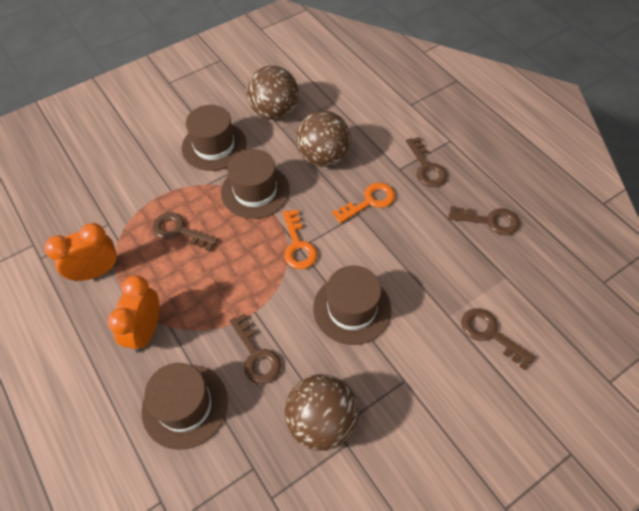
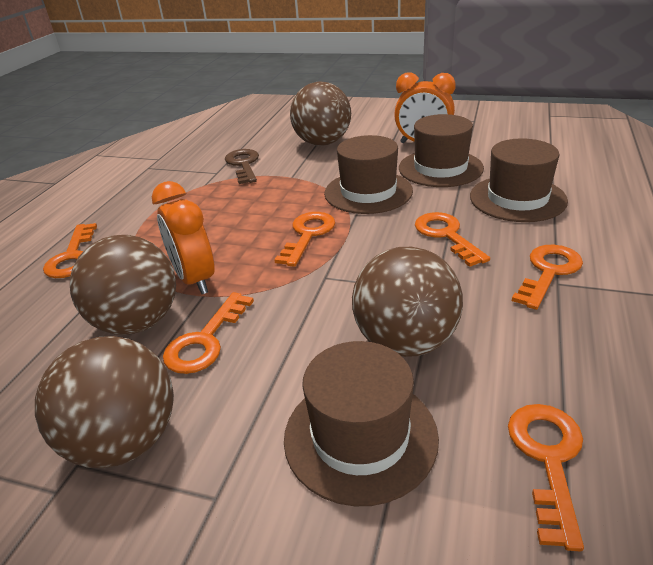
brown ball: 3 -> 4
brown key: 5 -> 1
orange key: 2 -> 6

